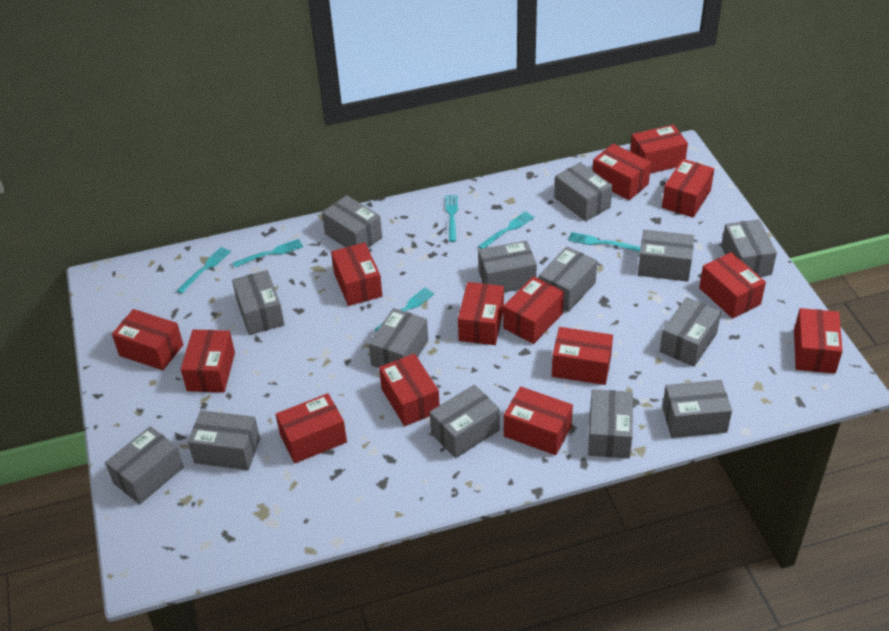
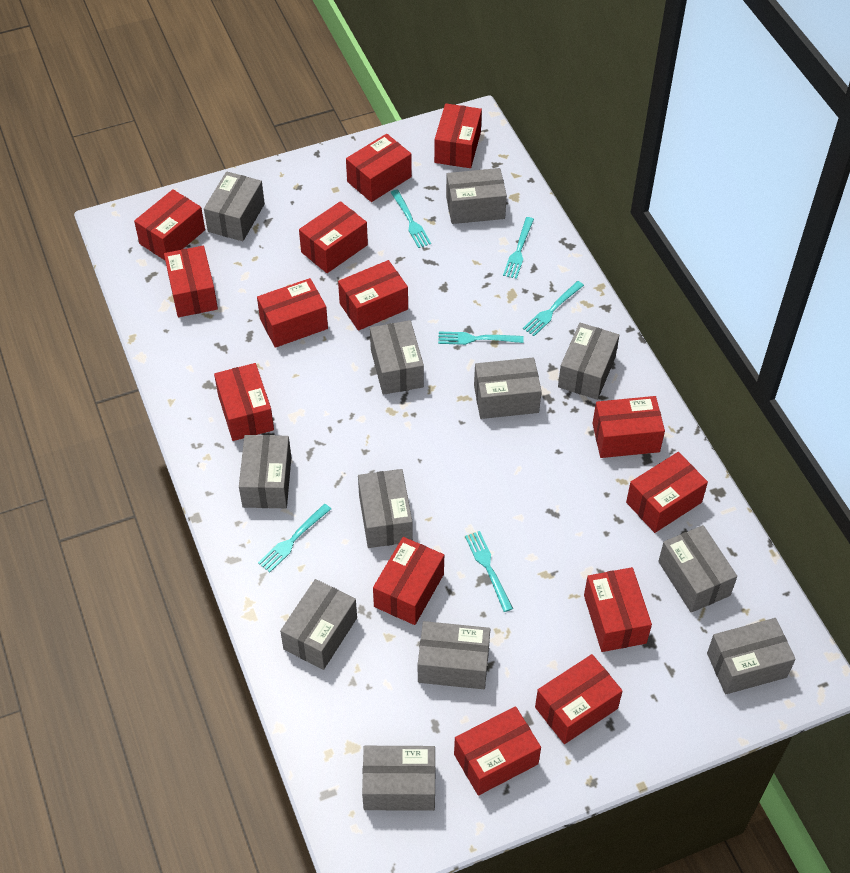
grey box: 14 -> 12

